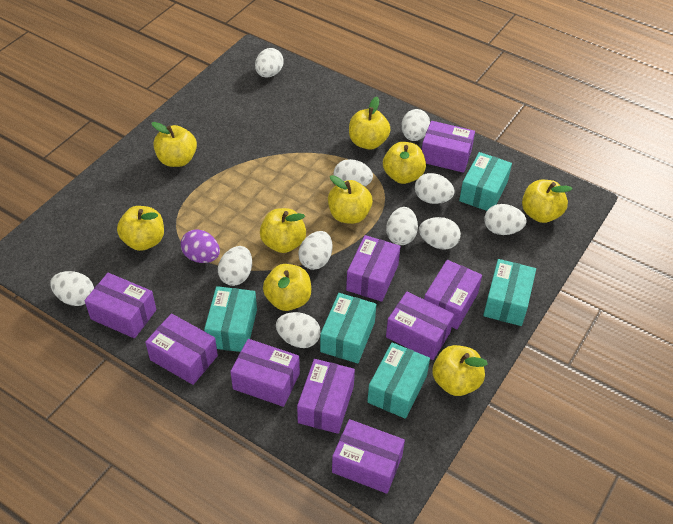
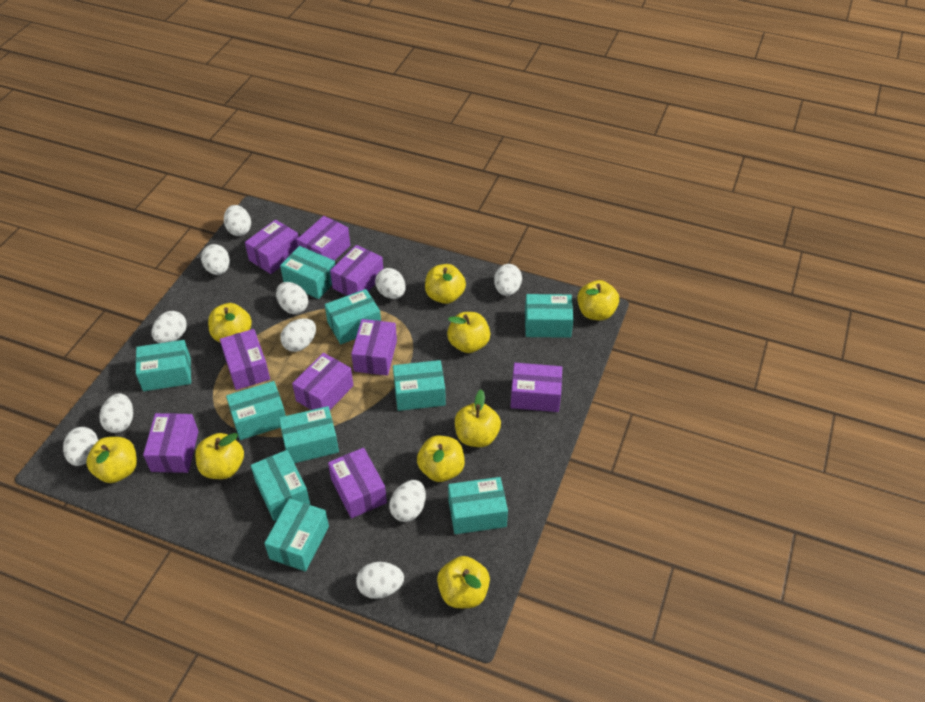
purple egg: 1 -> 0
turquoise box: 5 -> 10

